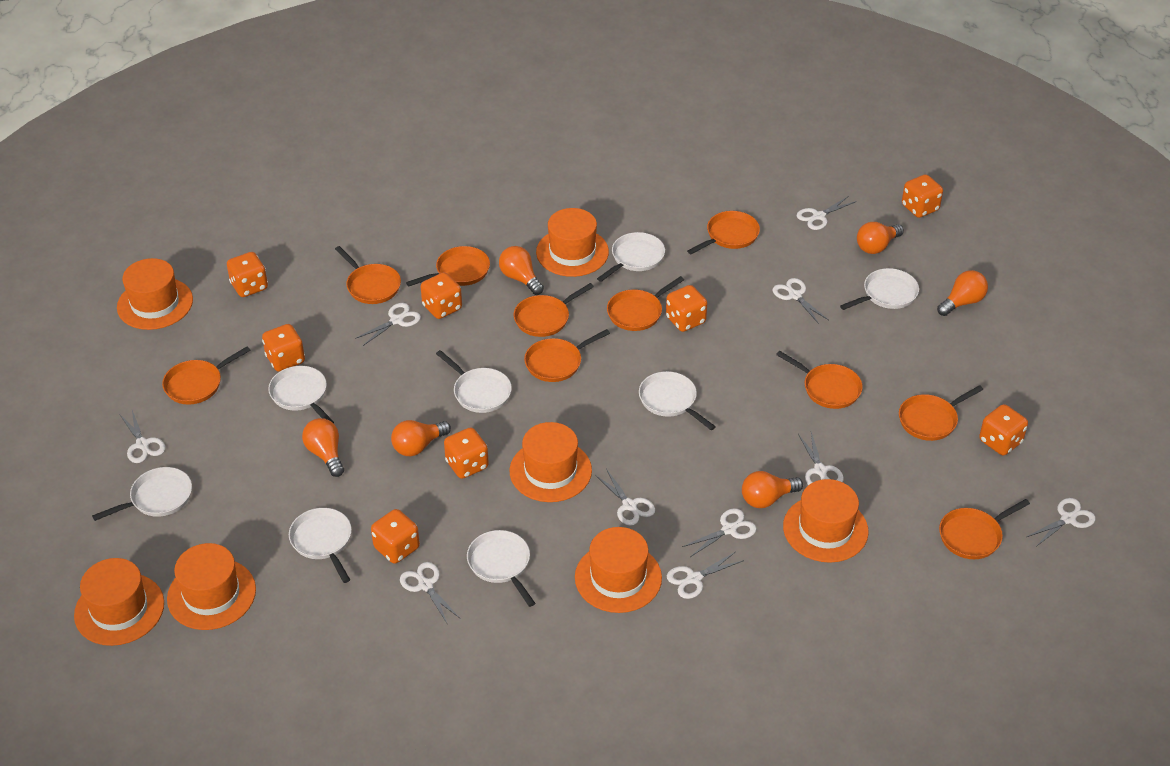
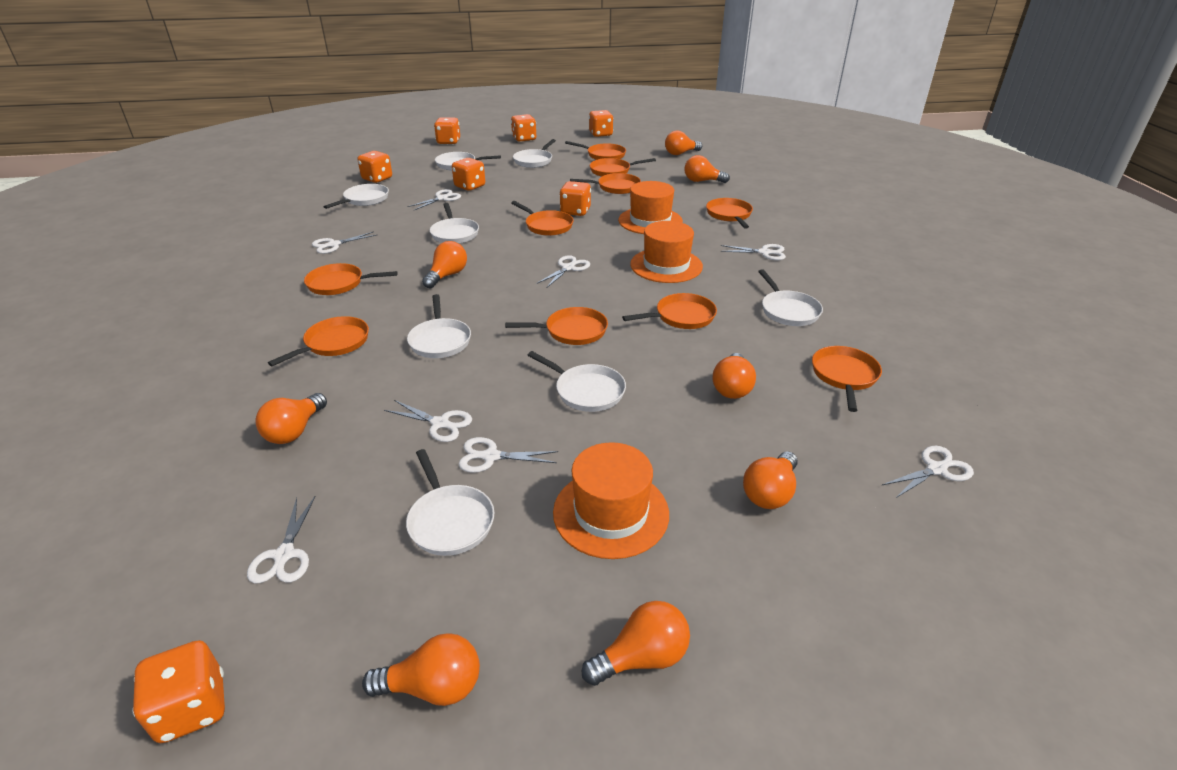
orange dice: 8 -> 7
orange hat: 7 -> 3
orange light bulb: 6 -> 8
white scissors: 10 -> 8

